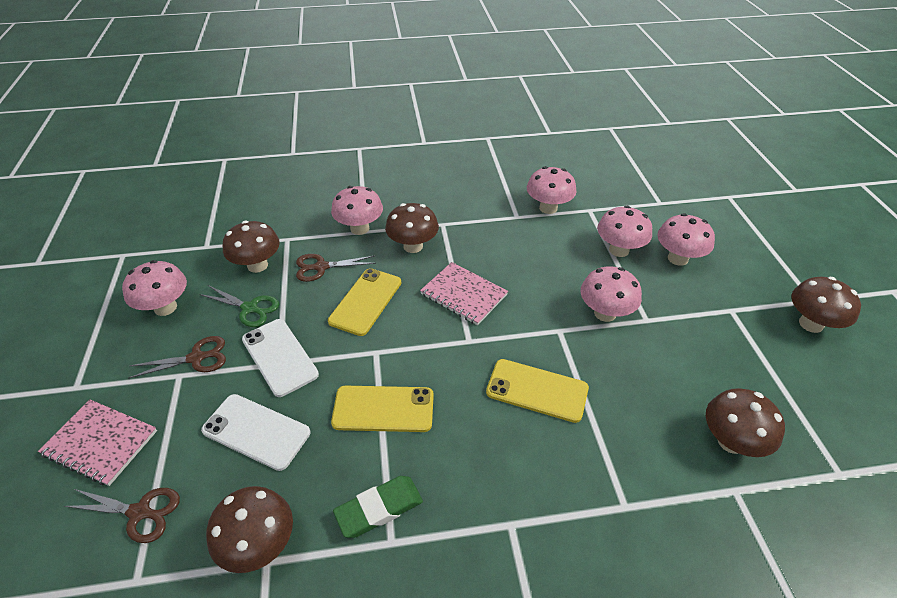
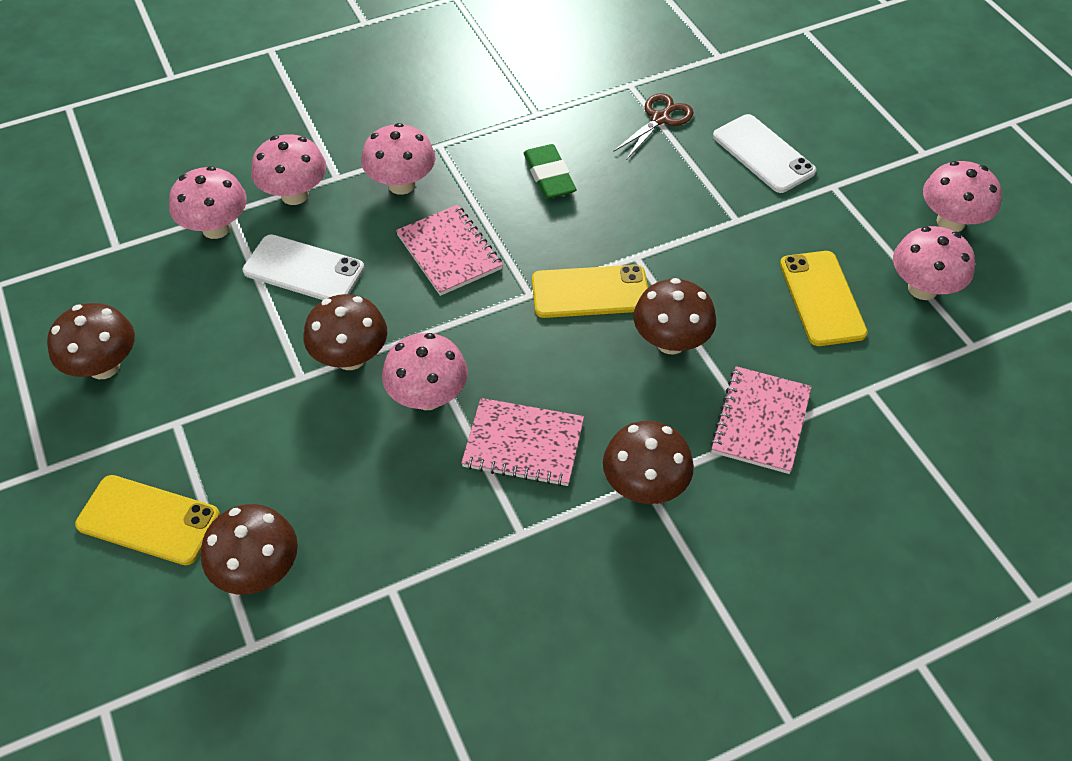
brown scissors: 3 -> 1
green scissors: 1 -> 0
pink notebook: 2 -> 3

